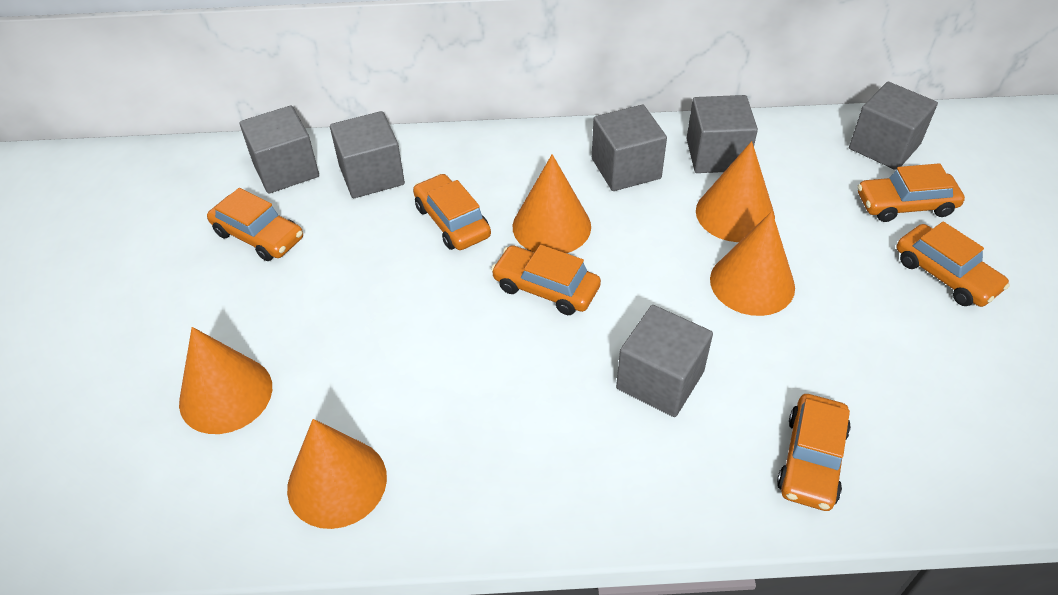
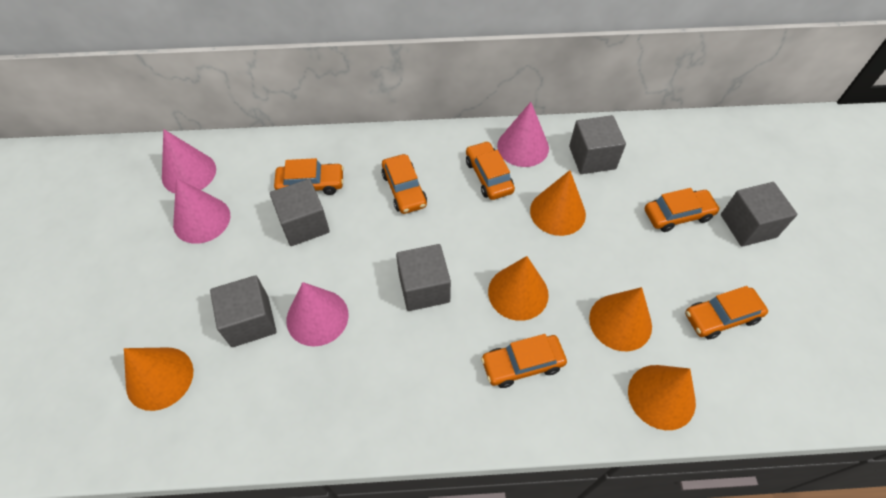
grey cube: 6 -> 5
pink cone: 0 -> 4

